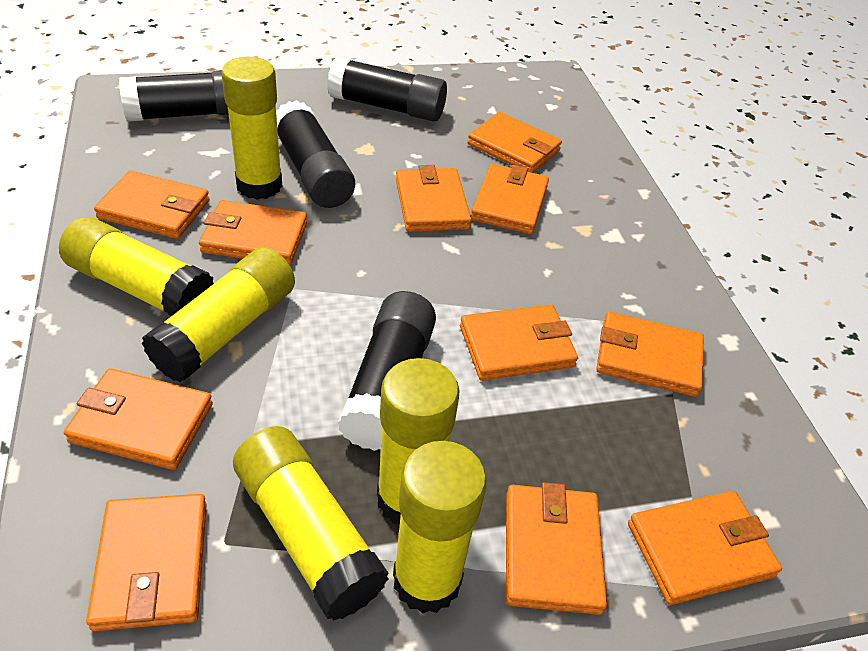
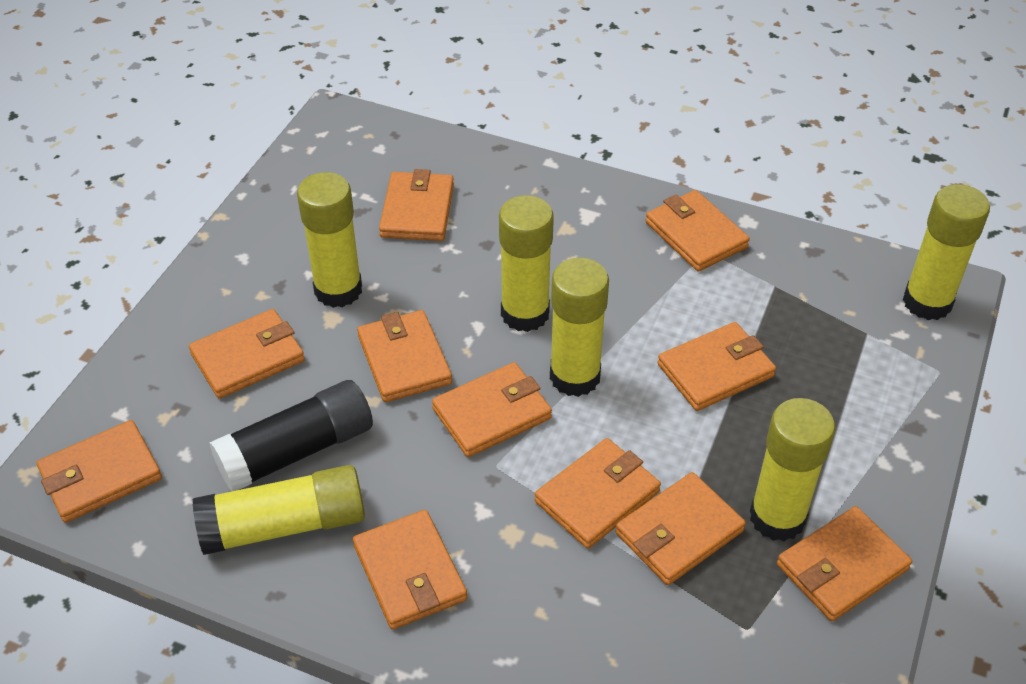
black glue stick: 4 -> 1

